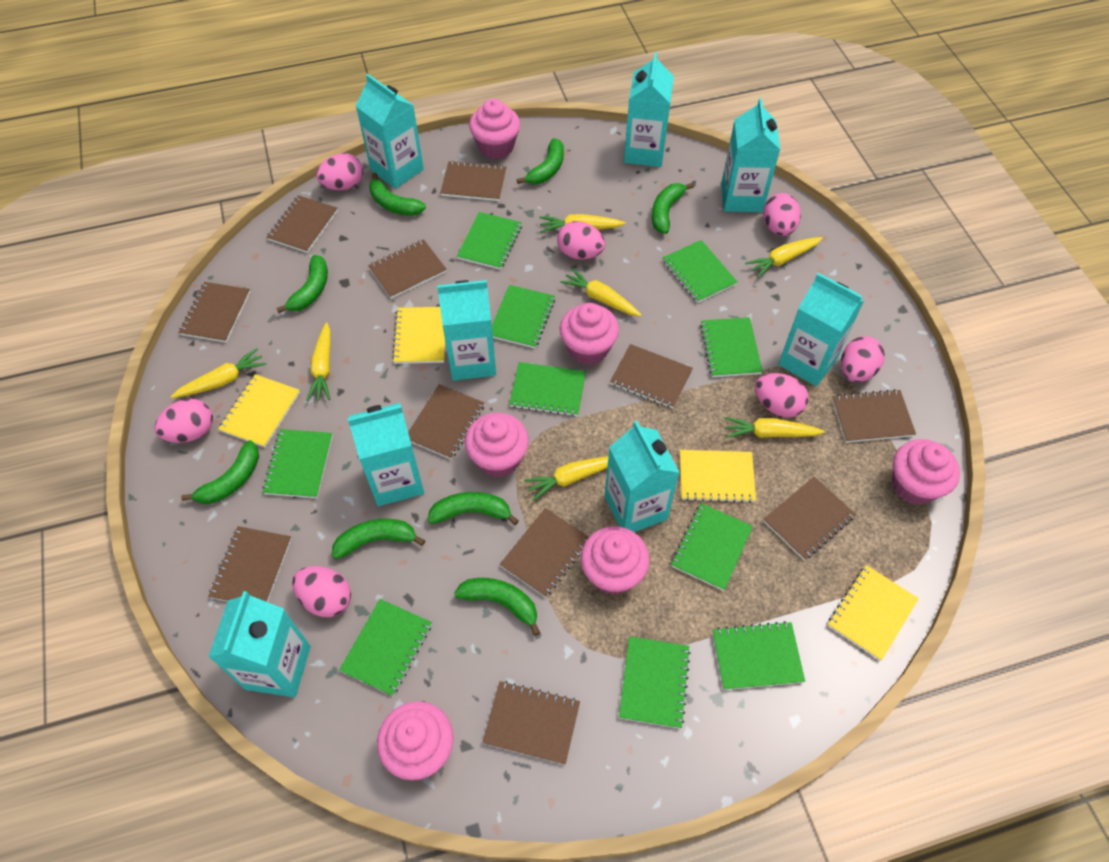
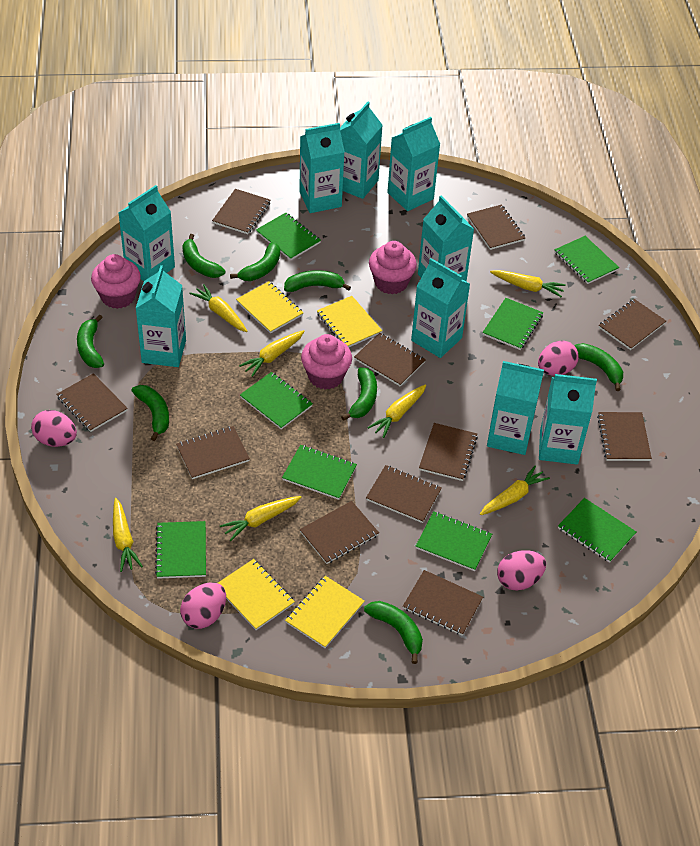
green notebook: 10 -> 8
pink cupcake: 6 -> 3
pink egg: 7 -> 4
turquoise carton: 8 -> 9

